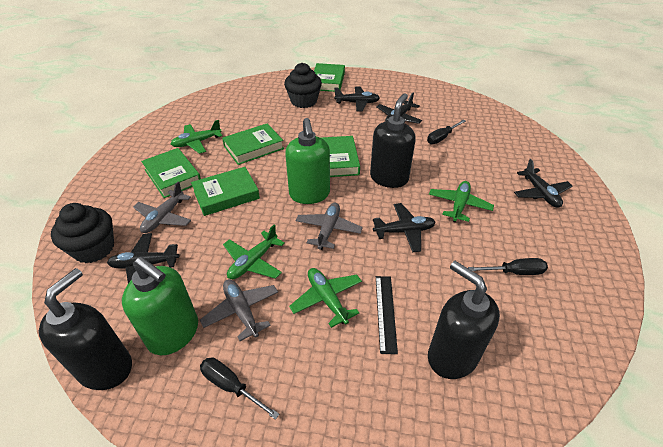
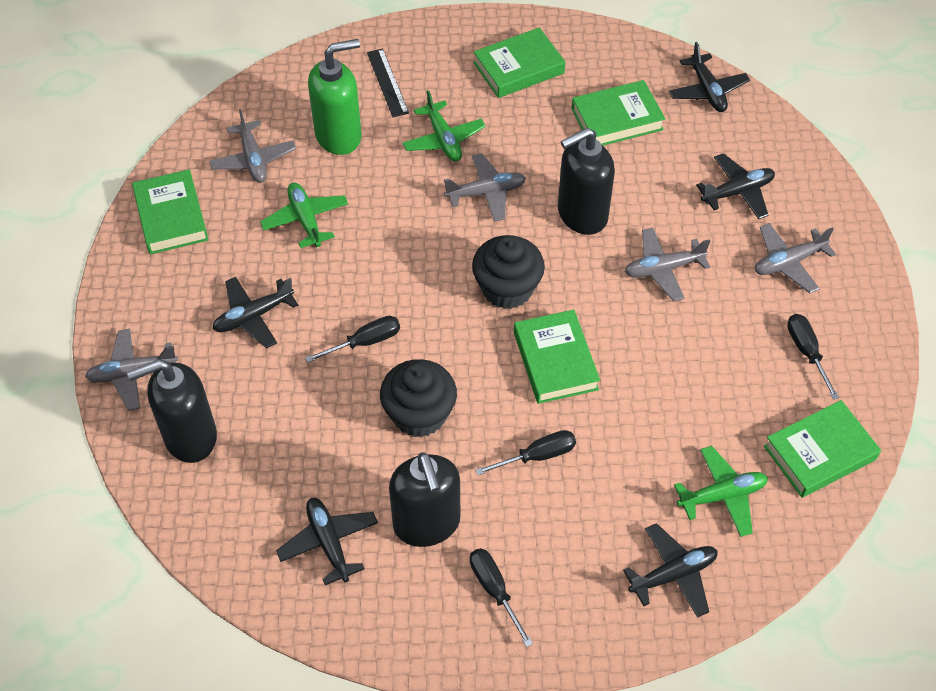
black screwdriver: 3 -> 4
green plane: 4 -> 3
green soap dispenser: 2 -> 1
grey plane: 3 -> 5

